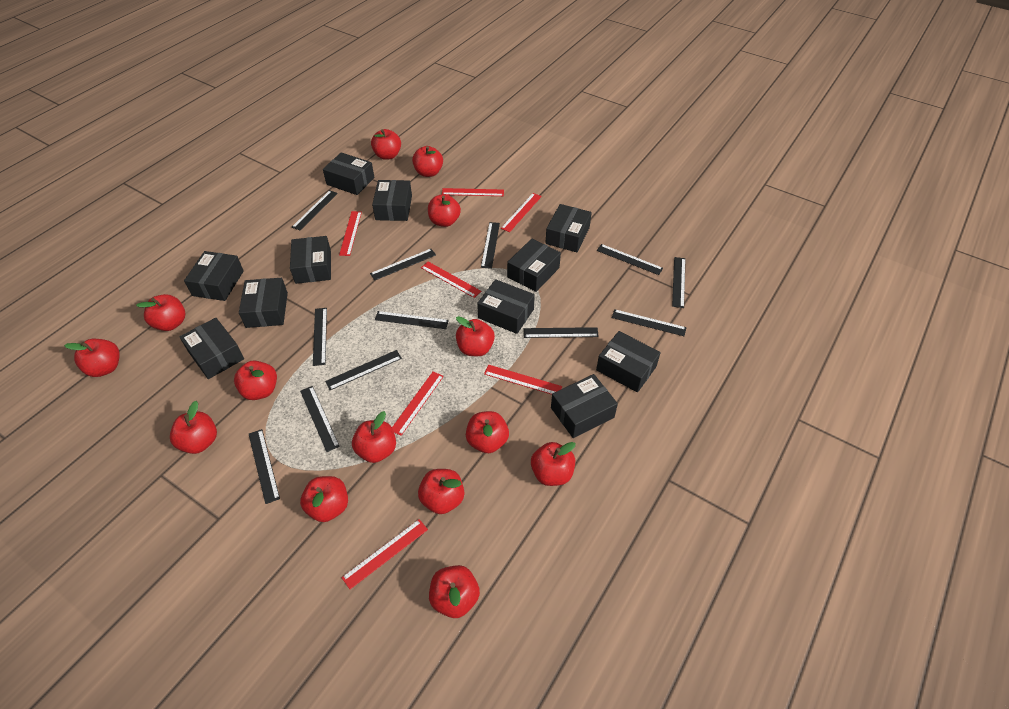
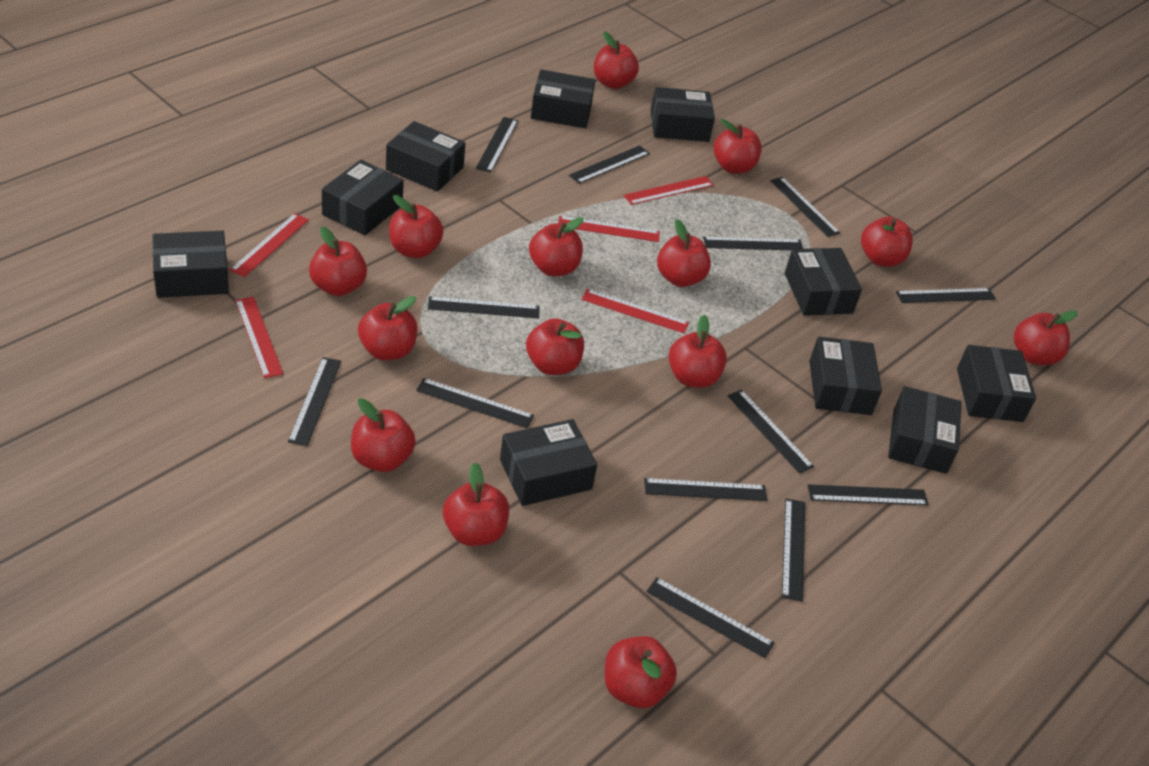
black box: 11 -> 10
black ruler: 12 -> 13
red ruler: 7 -> 5

